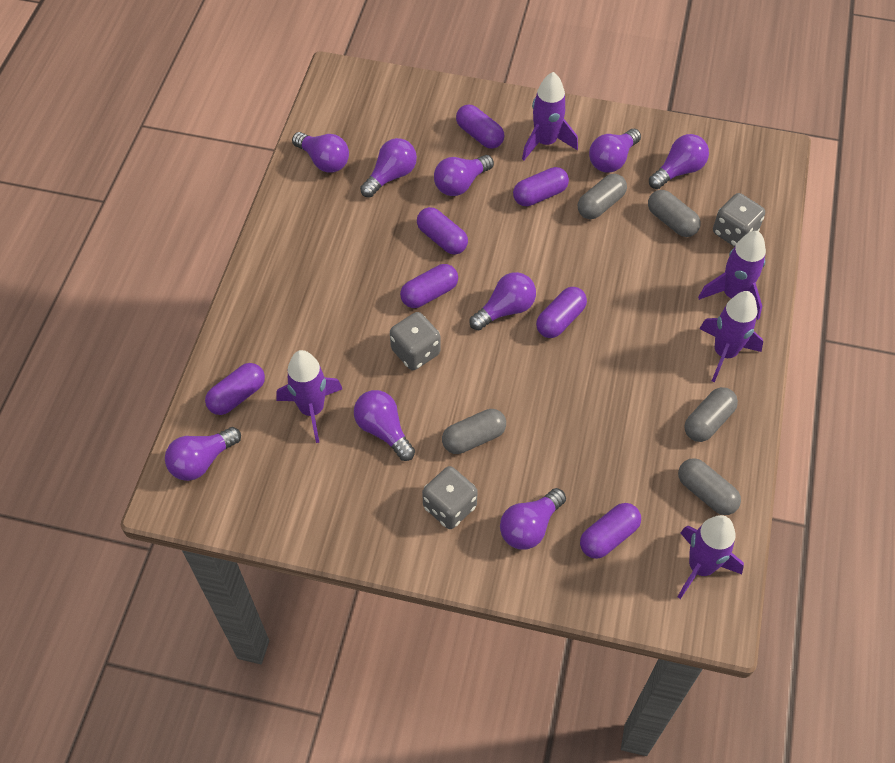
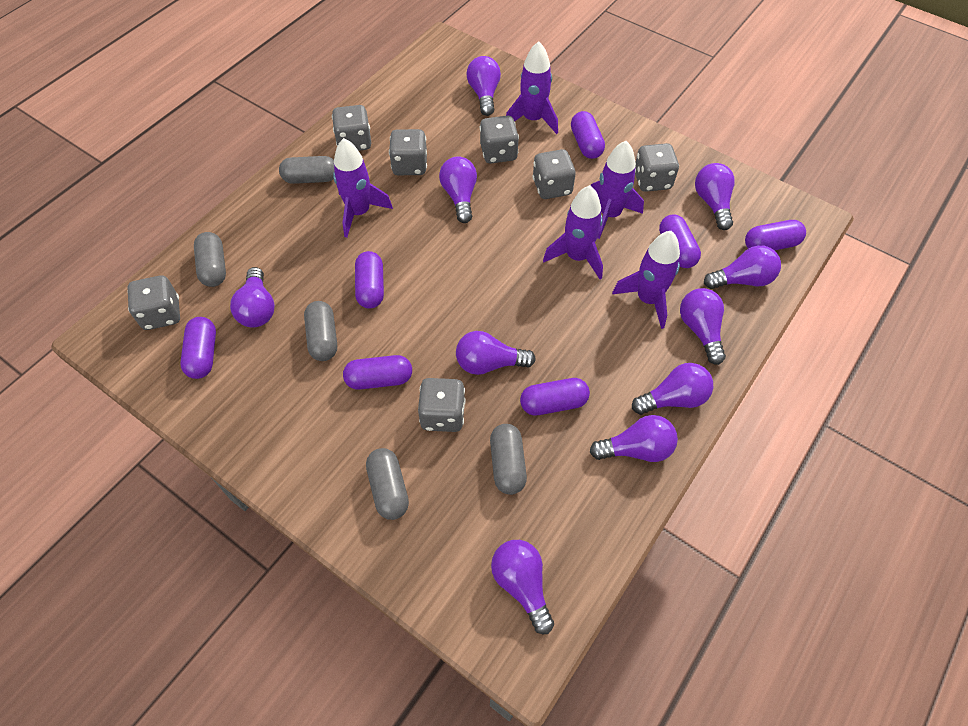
grey dice: 3 -> 7
purple light bulb: 9 -> 10

